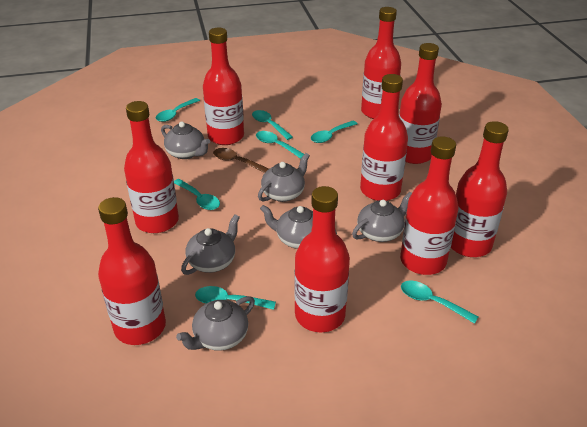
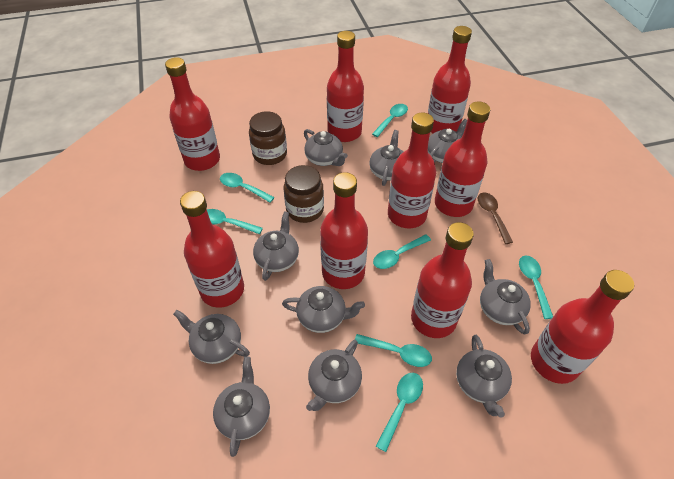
brown jar: 0 -> 2
grey teapot: 6 -> 10

